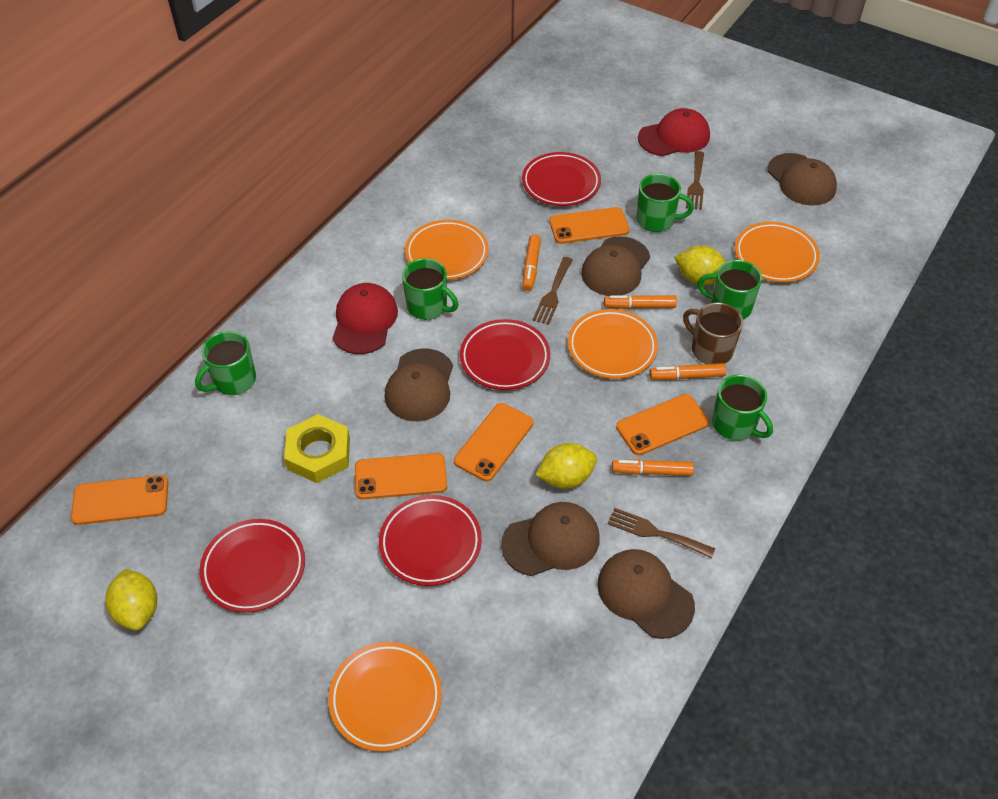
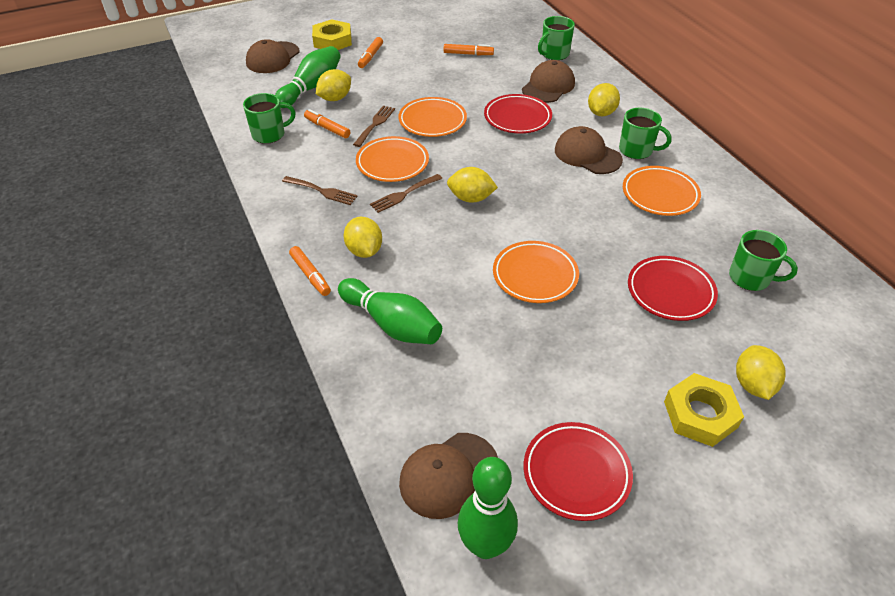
brown cap: 5 -> 4
brown mug: 1 -> 0
green bowling pin: 0 -> 3
green mug: 5 -> 4
orange phone: 5 -> 0
red cap: 2 -> 0
red plate: 4 -> 3
yellow lemon: 3 -> 5
yellow nut: 1 -> 2

